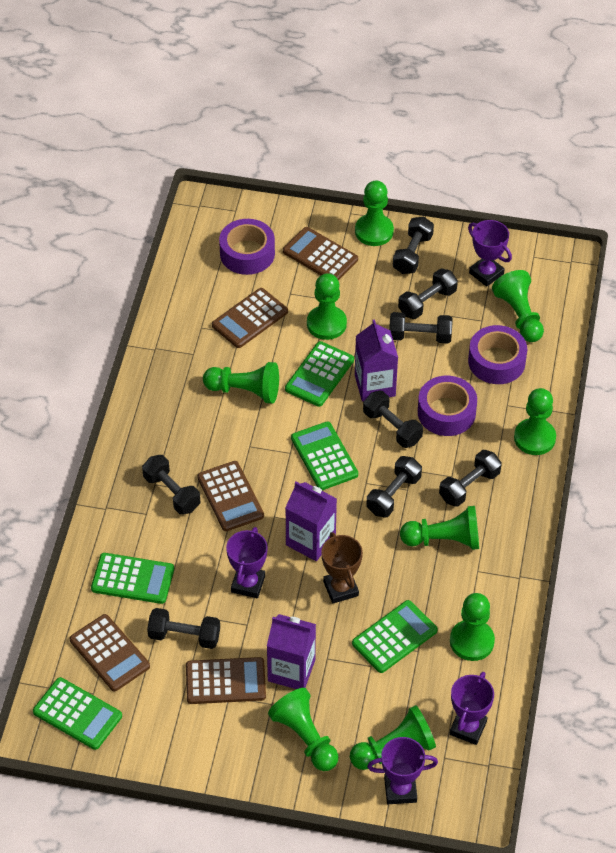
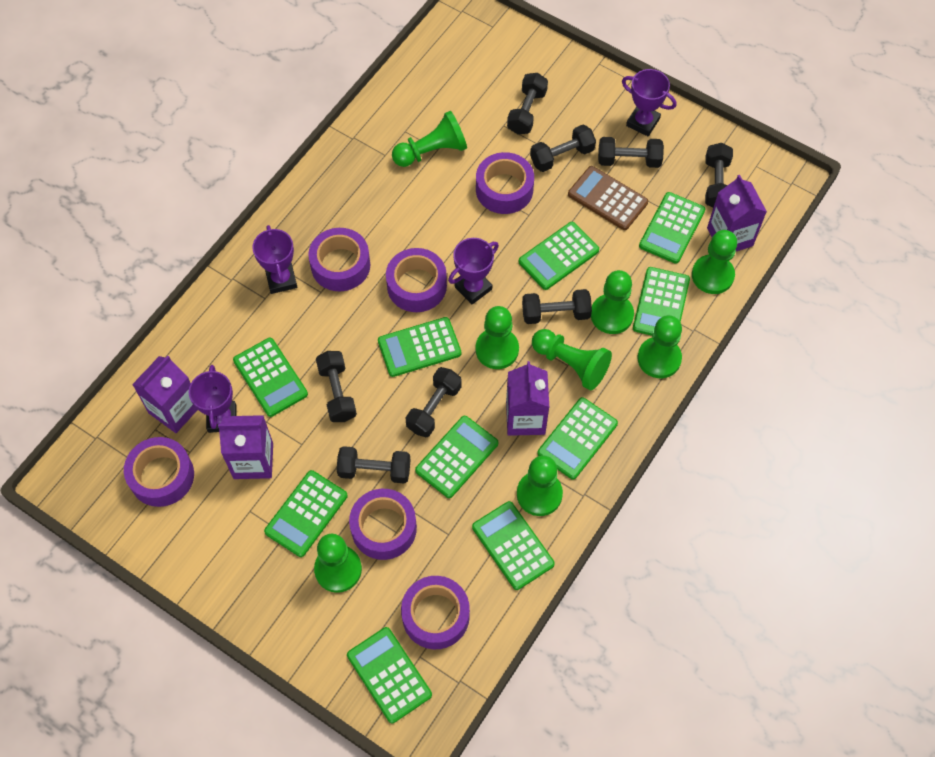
brown calculator: 5 -> 1
brown trophy: 1 -> 0
green calculator: 5 -> 10
green pawn: 9 -> 8
purple carton: 3 -> 4
purple tape: 3 -> 6

